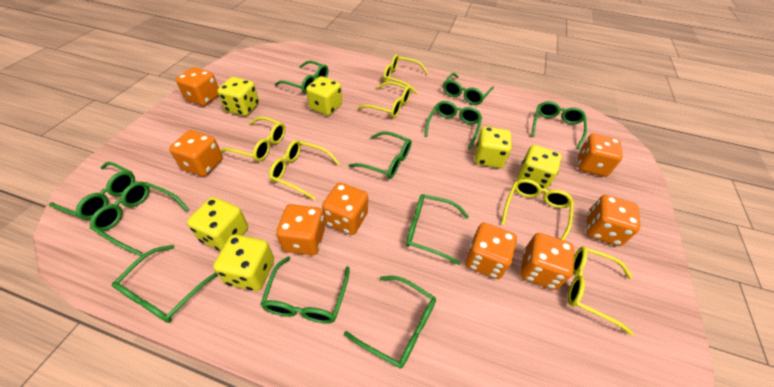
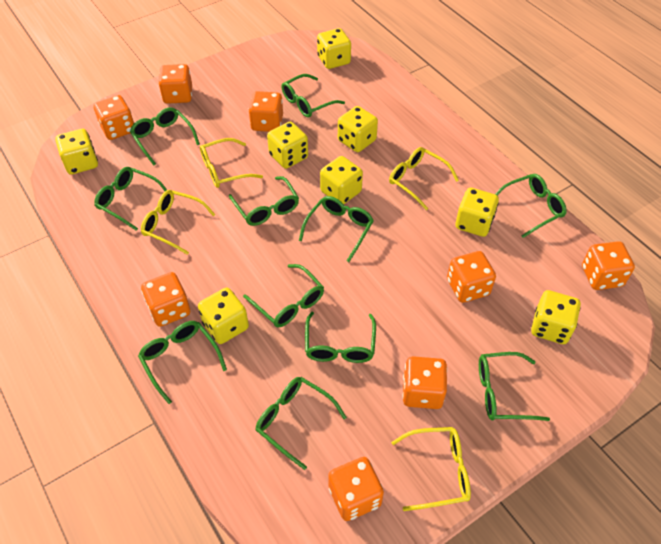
yellow dice: 6 -> 8
yellow glasses: 6 -> 4

